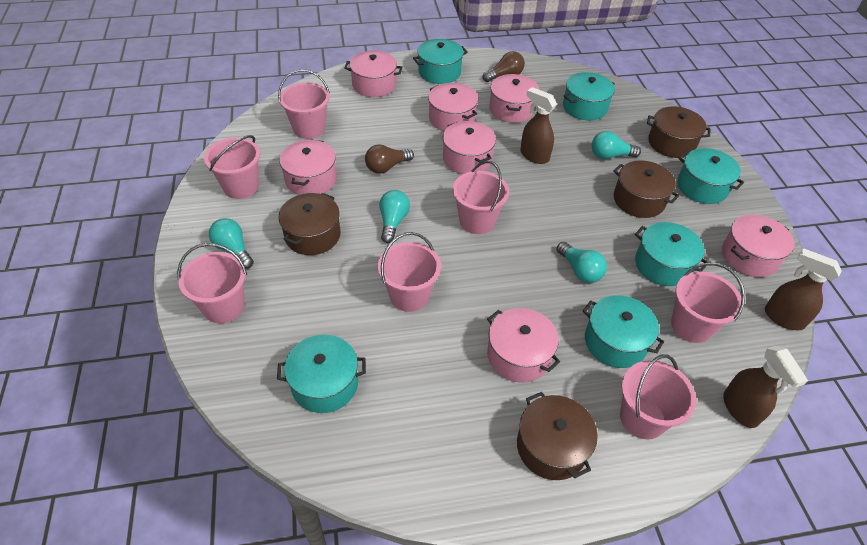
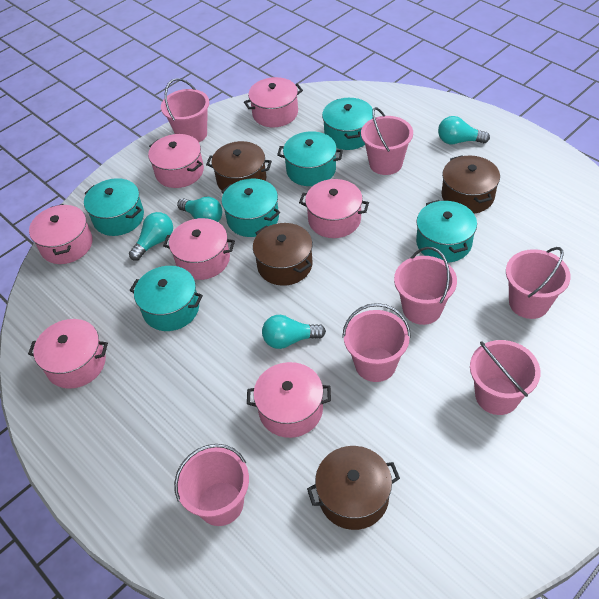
brown light bulb: 2 -> 0
brown spray bottle: 3 -> 0

